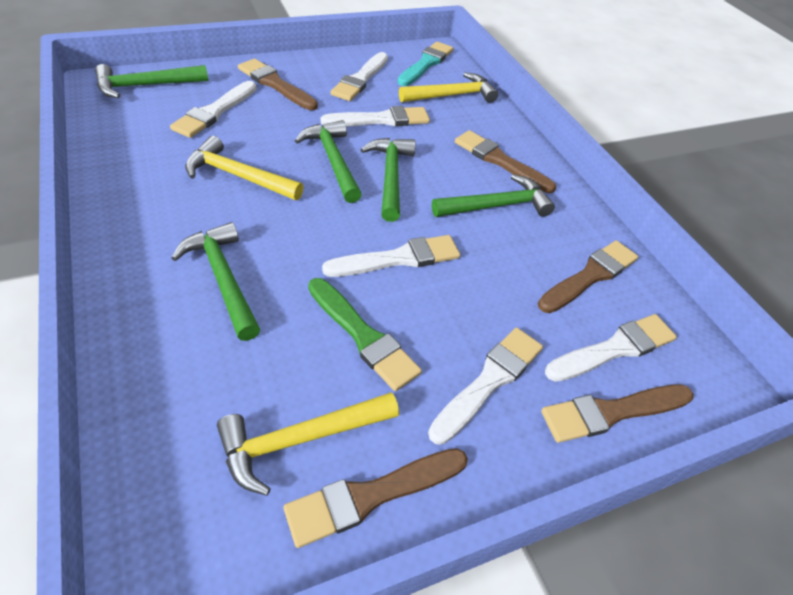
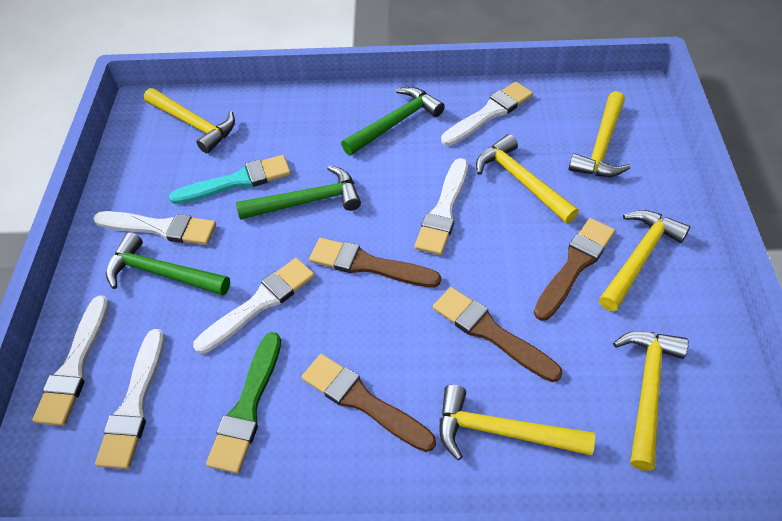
brown brush: 5 -> 4
green hammer: 5 -> 3
yellow hammer: 3 -> 6

